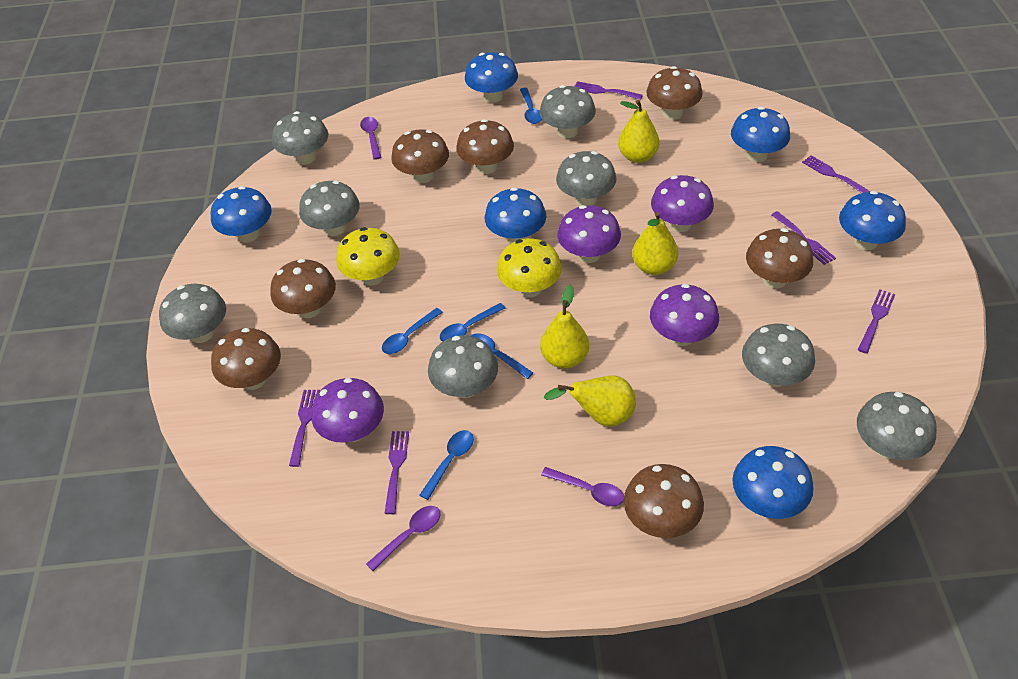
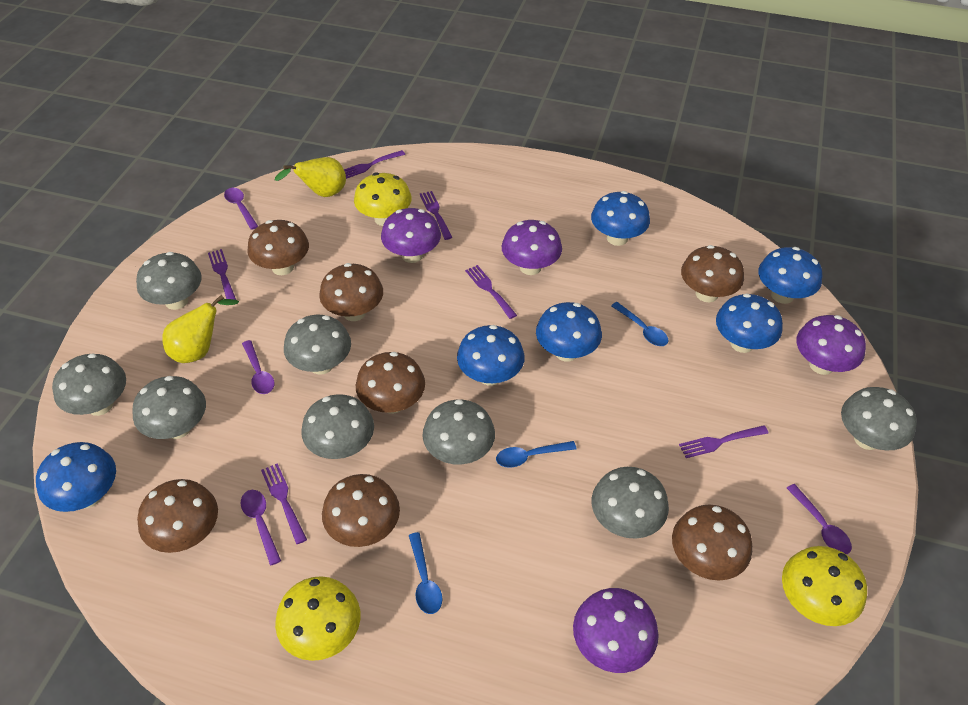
blue spoon: 5 -> 3
purple spoon: 3 -> 4
yellow mushroom: 2 -> 3
yellow pear: 4 -> 2

